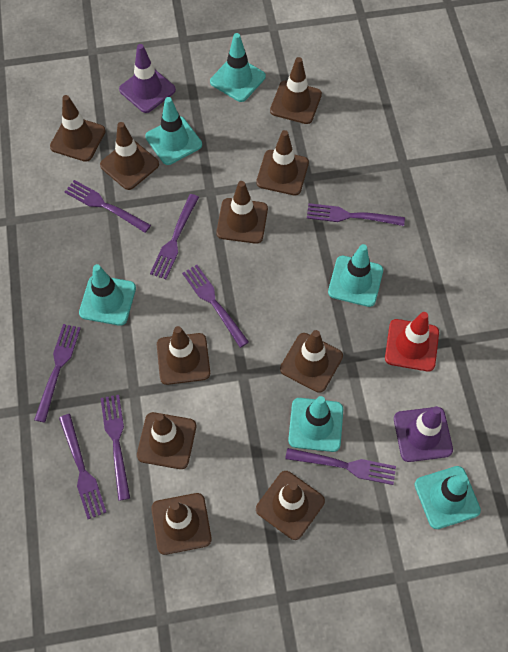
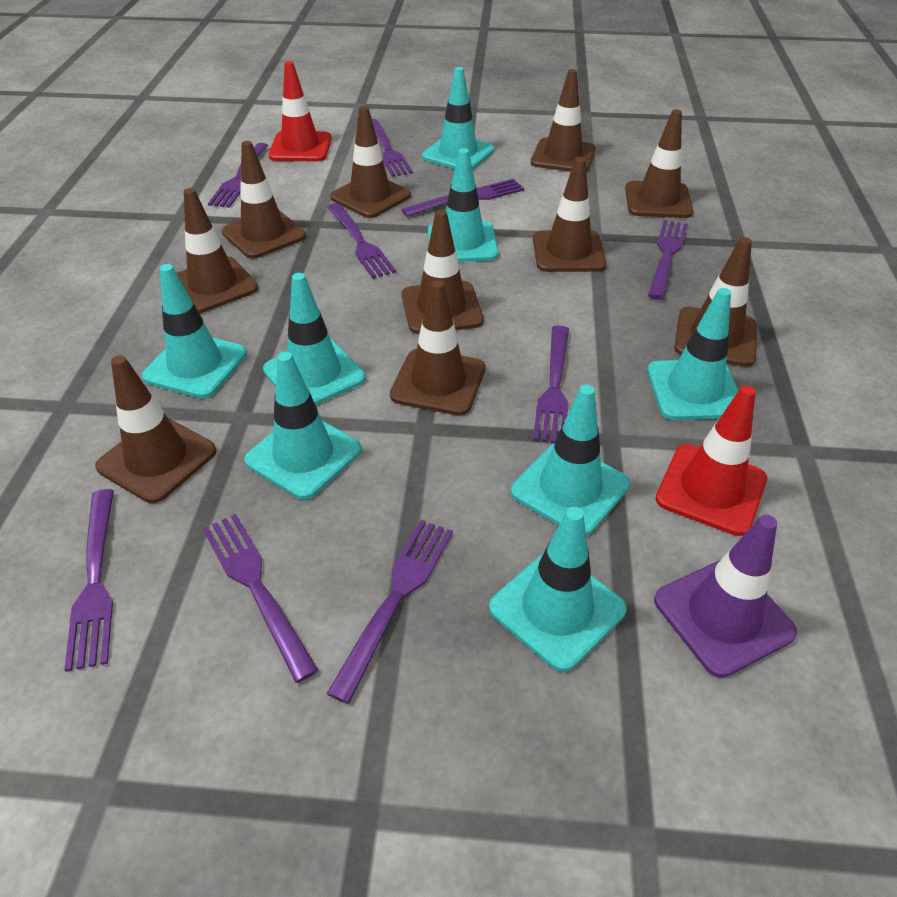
purple fork: 8 -> 9
purple traffic cone: 2 -> 1
red traffic cone: 1 -> 2
turquoise traffic cone: 6 -> 8

